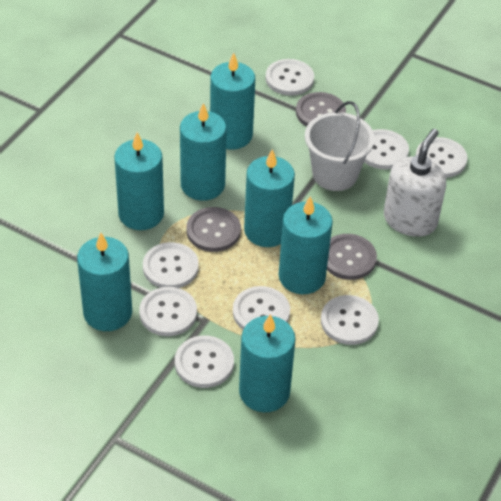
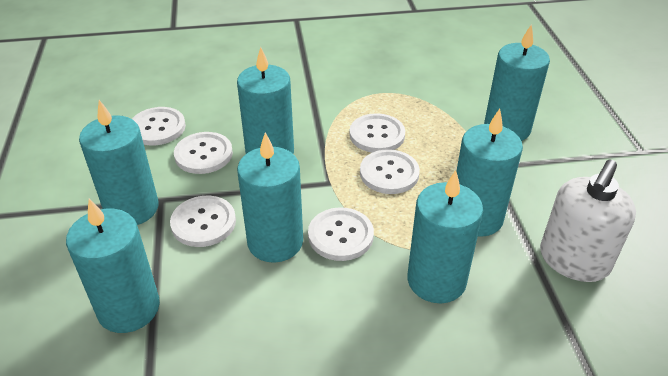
grey button: 3 -> 0
white bucket: 1 -> 0
white button: 8 -> 6

